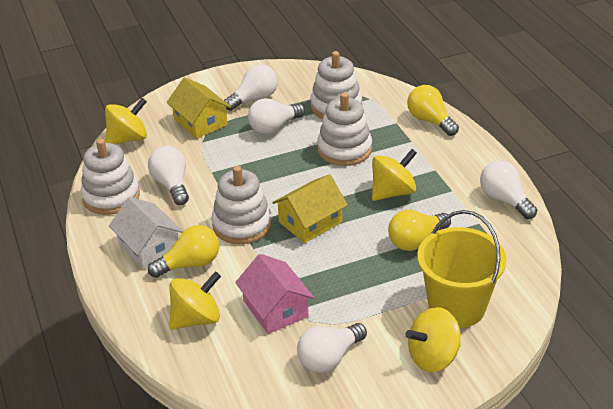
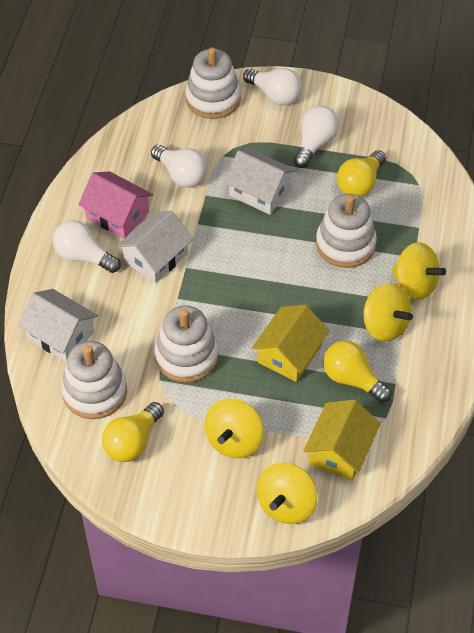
white house: 1 -> 3
white light bulb: 5 -> 4
yellow bucket: 1 -> 0

